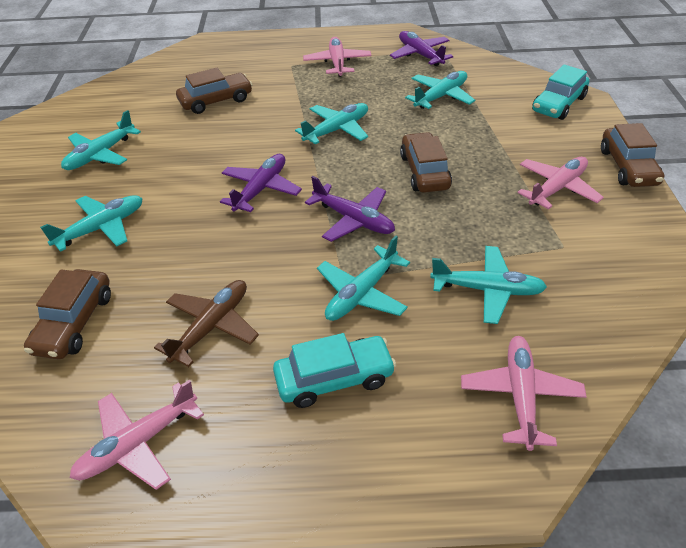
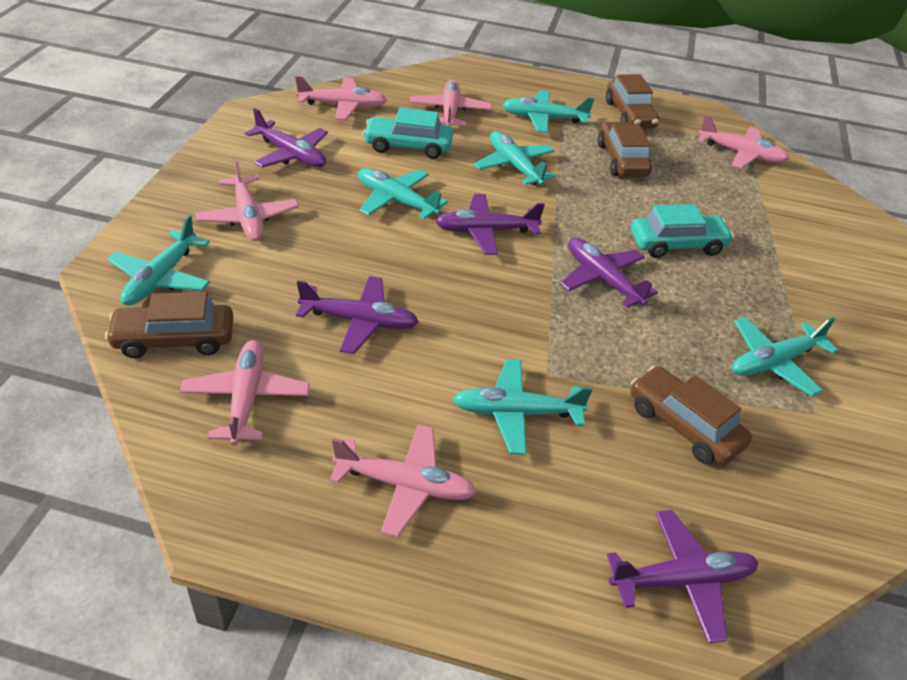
brown plane: 1 -> 0
pink plane: 4 -> 6
purple plane: 3 -> 5

